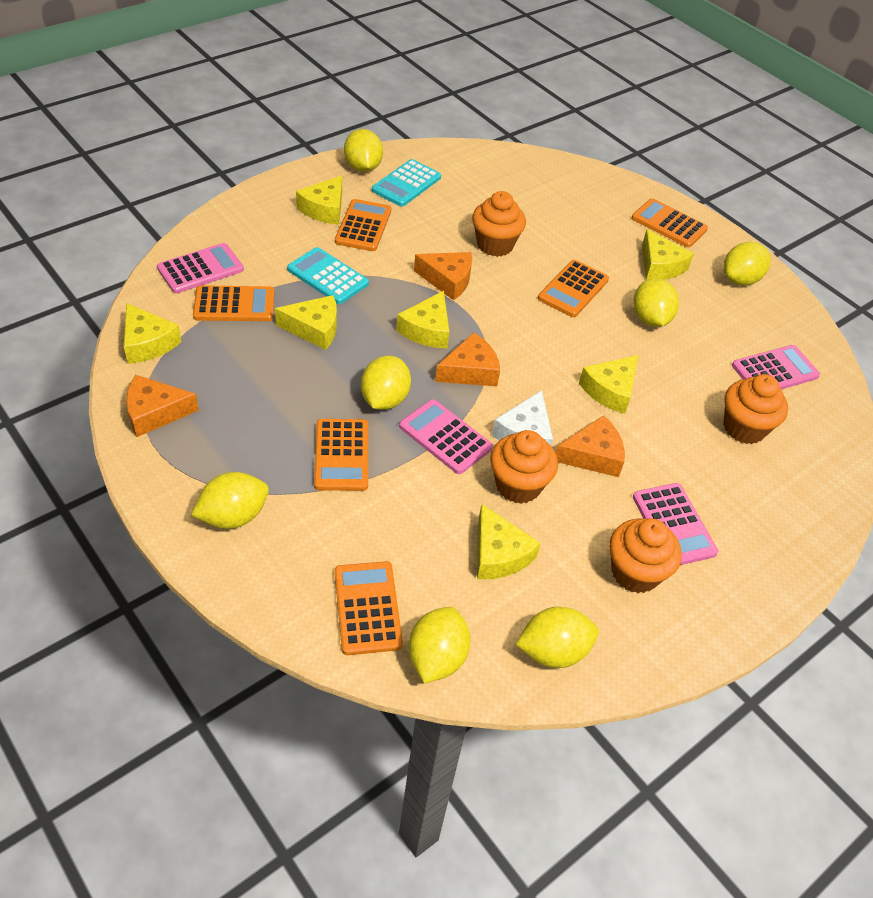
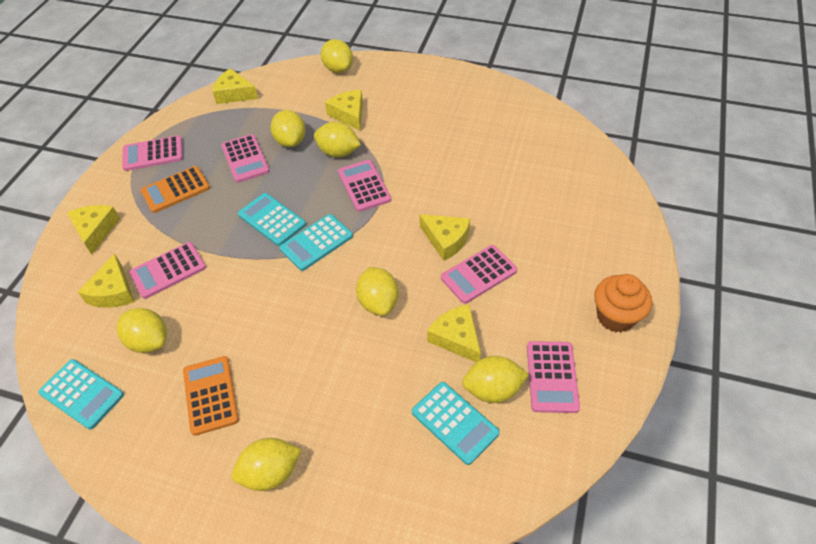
orange calculator: 6 -> 2
orange cheese: 4 -> 0
orange cupcake: 4 -> 1
pink calculator: 4 -> 6
turquoise calculator: 2 -> 4
white cheese: 1 -> 0
yellow cheese: 7 -> 6

